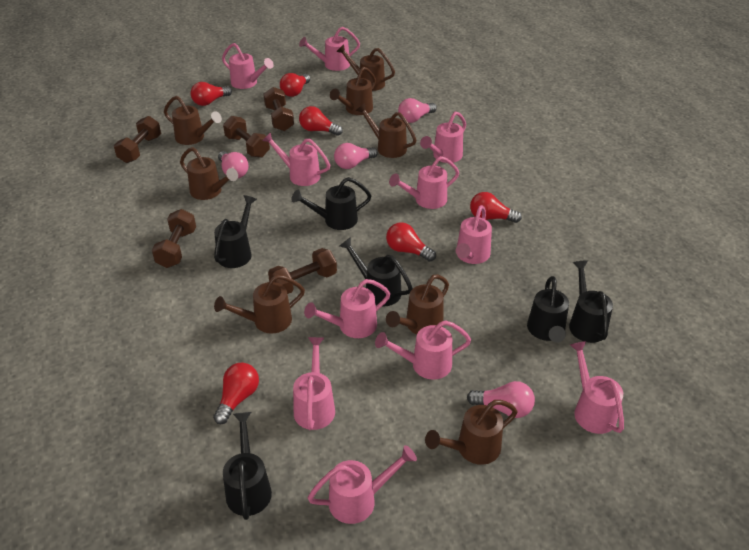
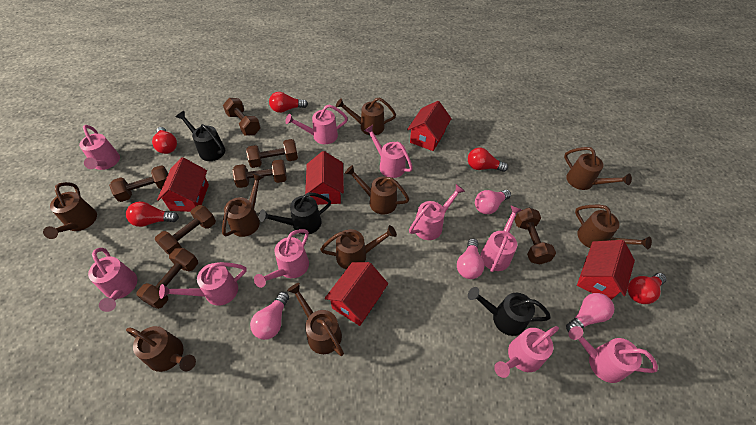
black watering can: 6 -> 3
brown dumbbell: 5 -> 7
brown watering can: 8 -> 9
pink watering can: 11 -> 10
red house: 0 -> 5
red light bulb: 6 -> 5

